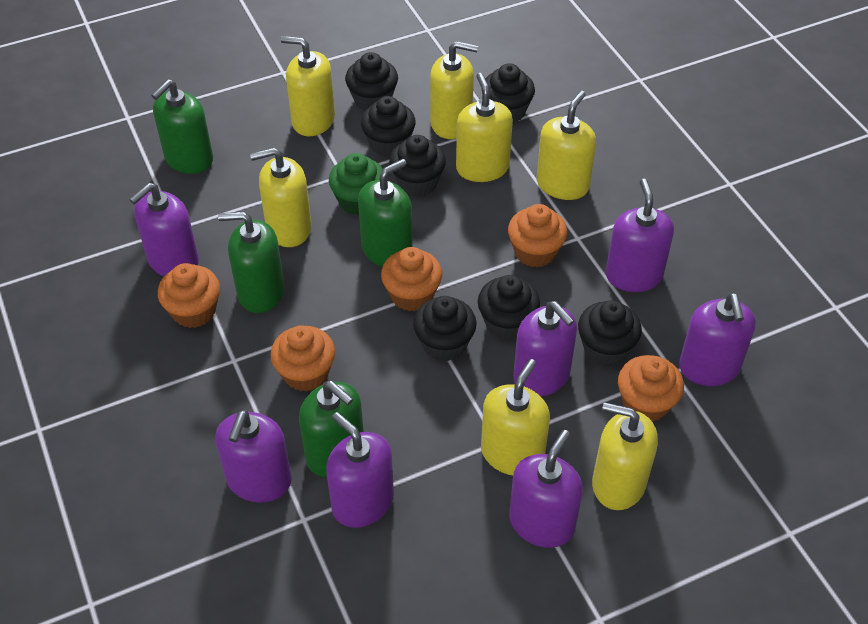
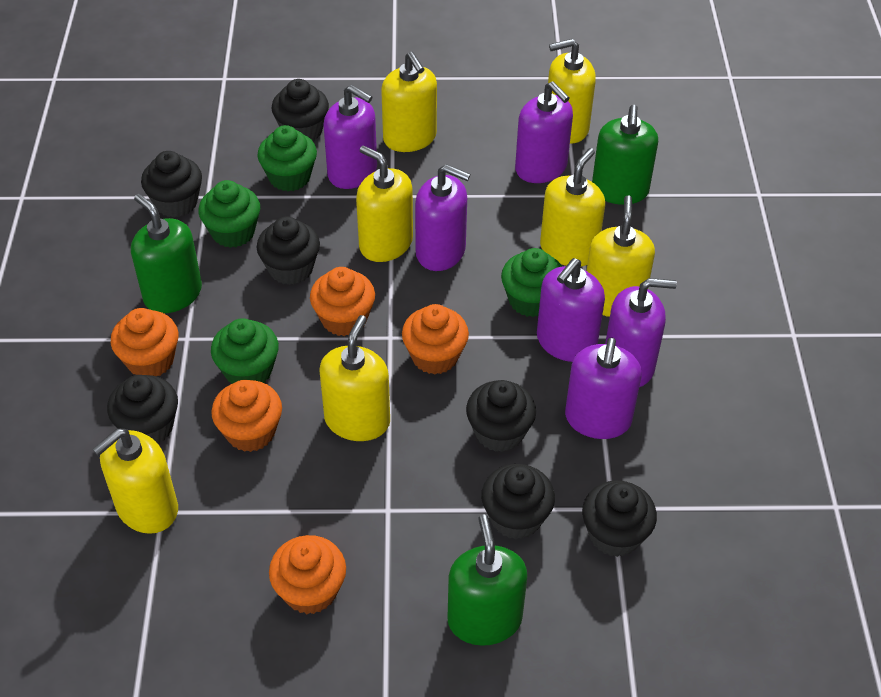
green cupcake: 1 -> 4
green soap dispenser: 4 -> 3
purple soap dispenser: 7 -> 6

